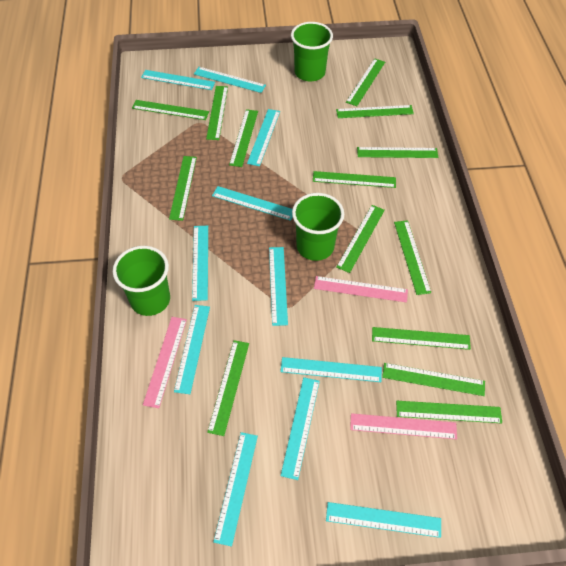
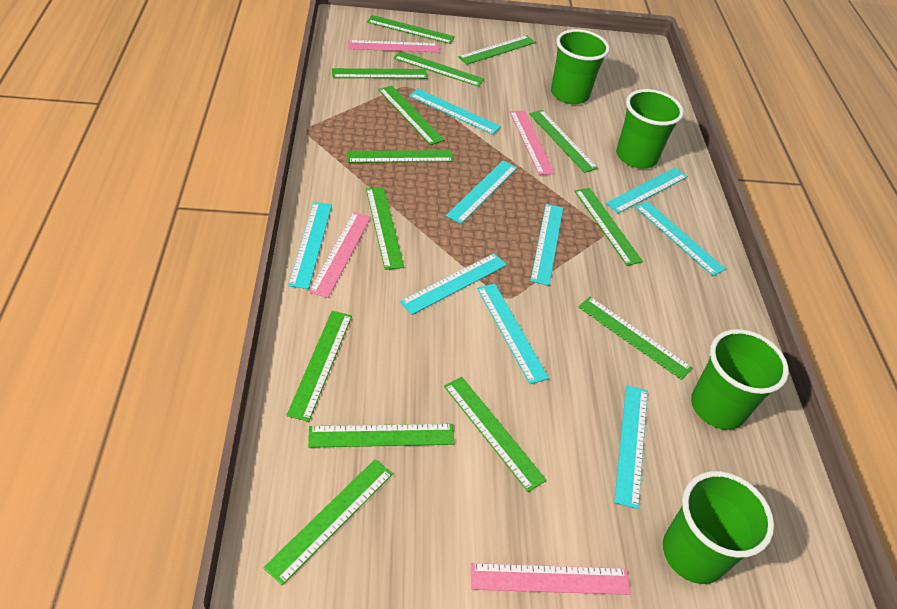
green cup: 3 -> 4
pink ruler: 3 -> 4
turquoise ruler: 11 -> 9

